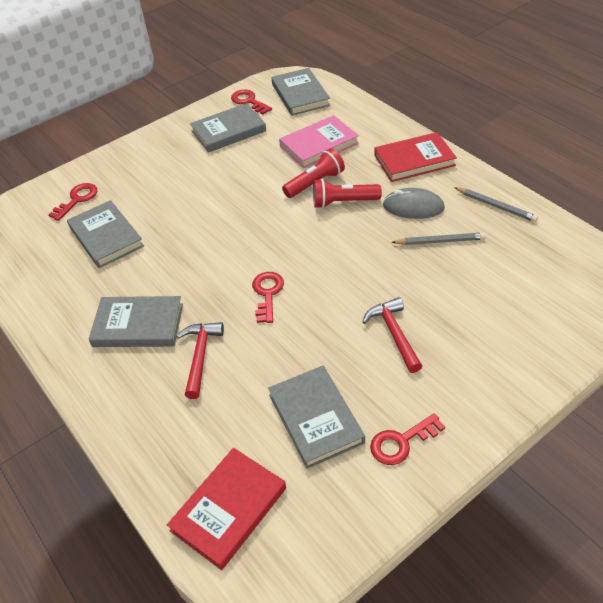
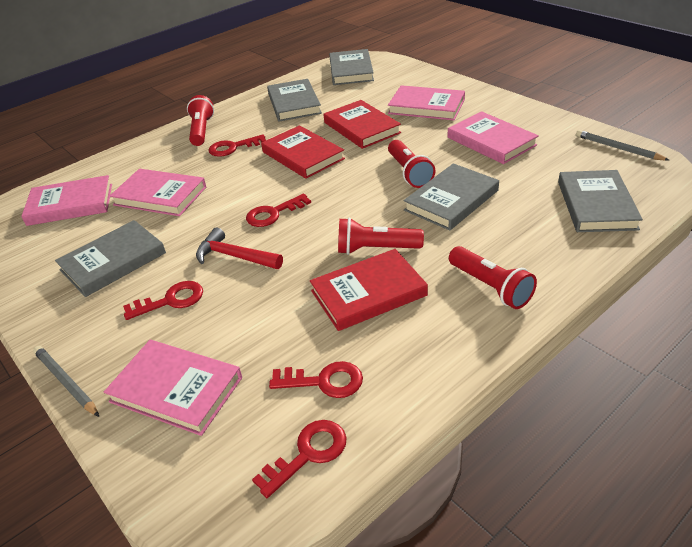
grey mouse: 1 -> 0
pink book: 1 -> 5
red book: 2 -> 3
red flashlight: 2 -> 4
red hammer: 2 -> 1
red key: 4 -> 5

